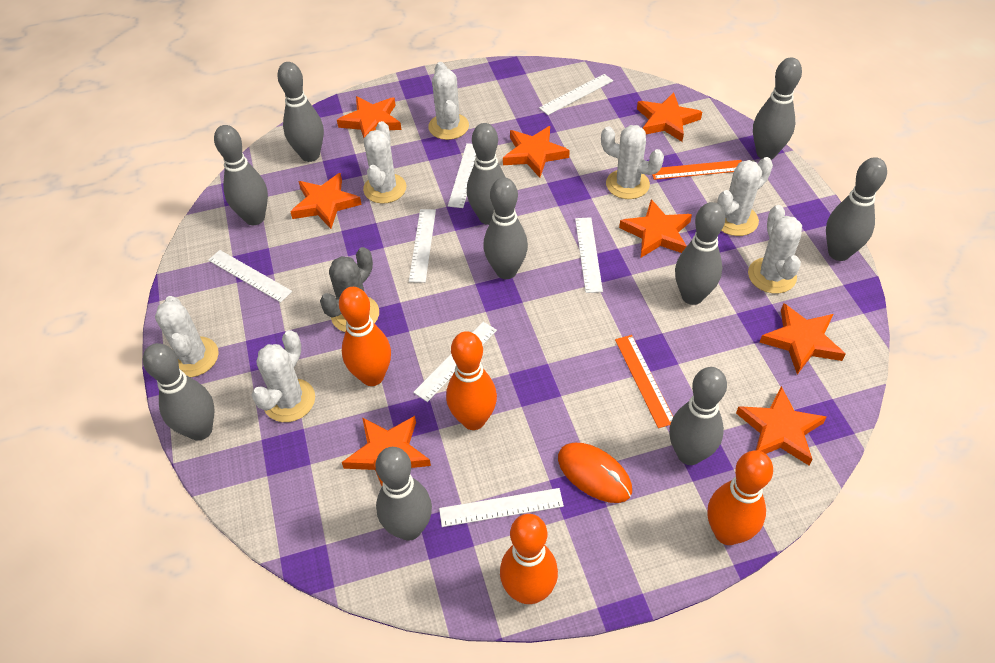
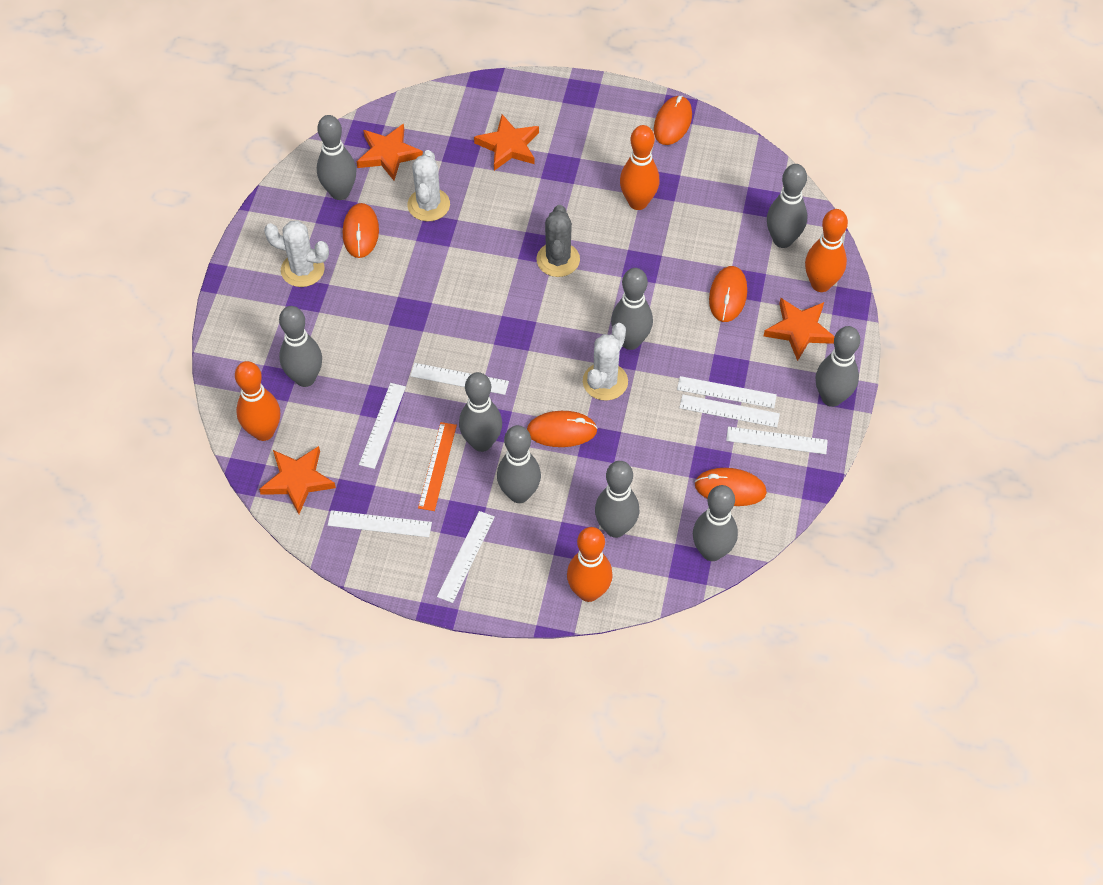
grey bowling pin: 10 -> 9
orange mouse: 1 -> 5
orange ruler: 2 -> 1
orange star: 8 -> 4
white cactus: 7 -> 3

